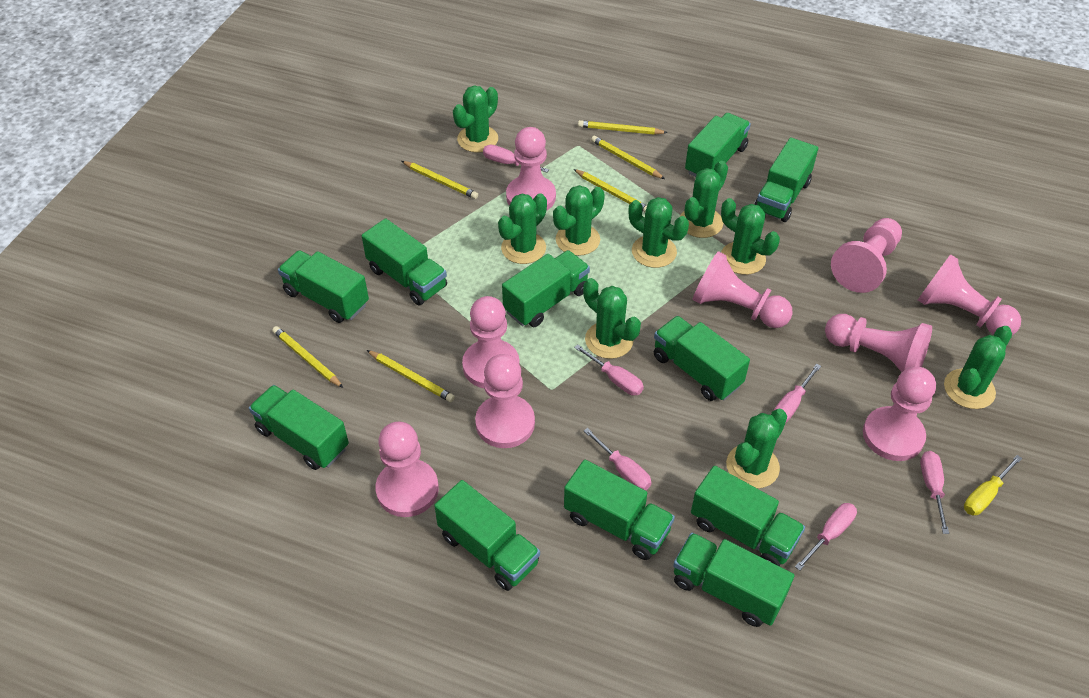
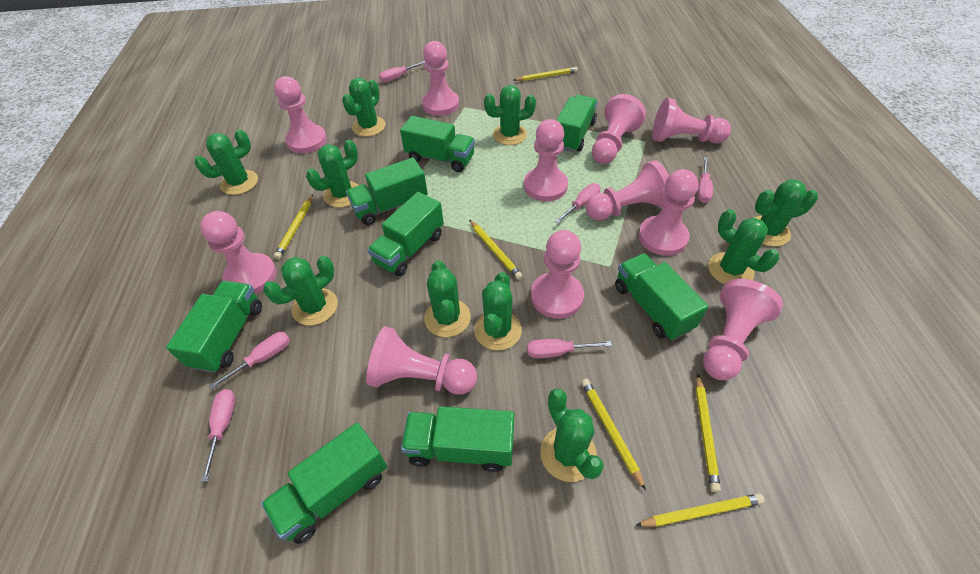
green cactus: 9 -> 10
green truck: 11 -> 8
pink pawn: 9 -> 11
yellow screwdriver: 1 -> 0

